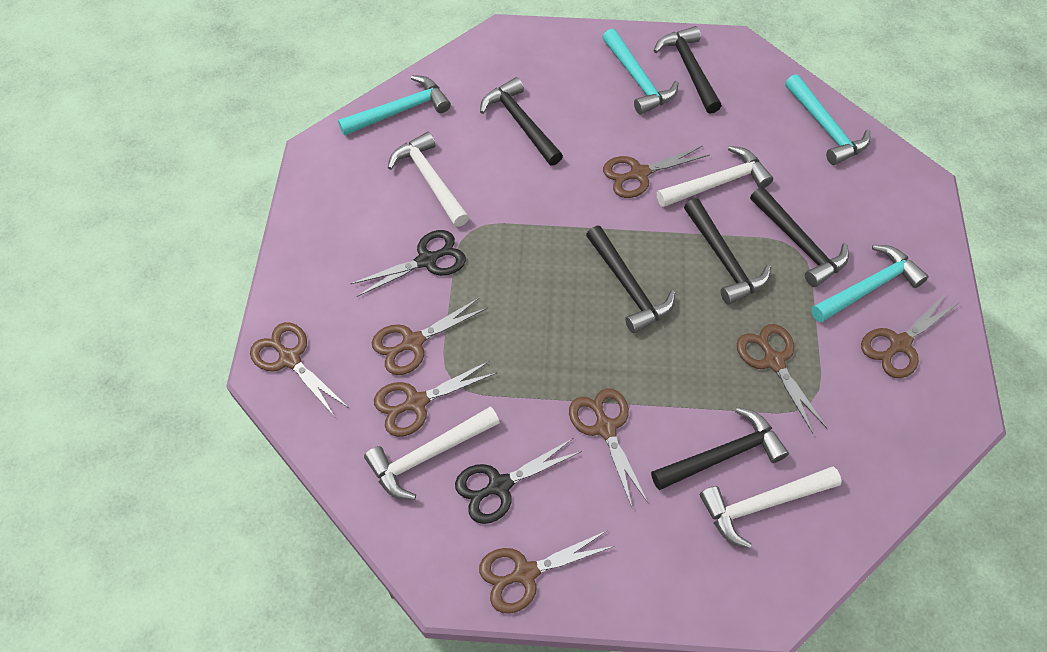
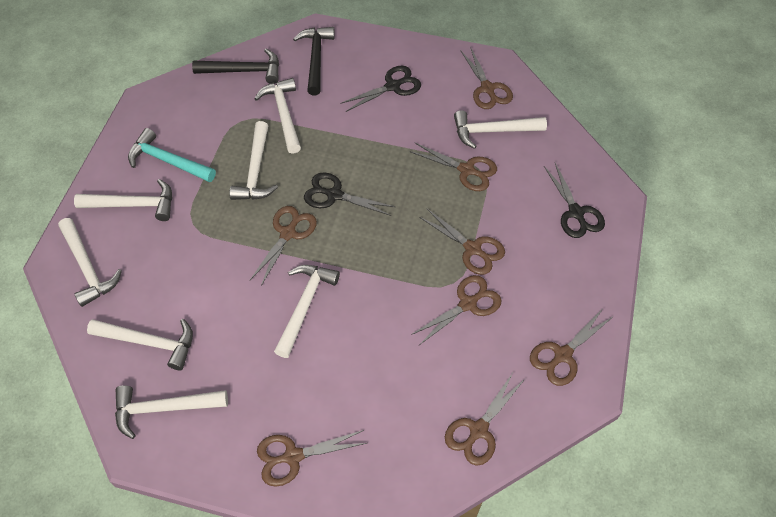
black hammer: 6 -> 2
black scissors: 2 -> 3
turquoise hammer: 4 -> 1
white hammer: 4 -> 8

